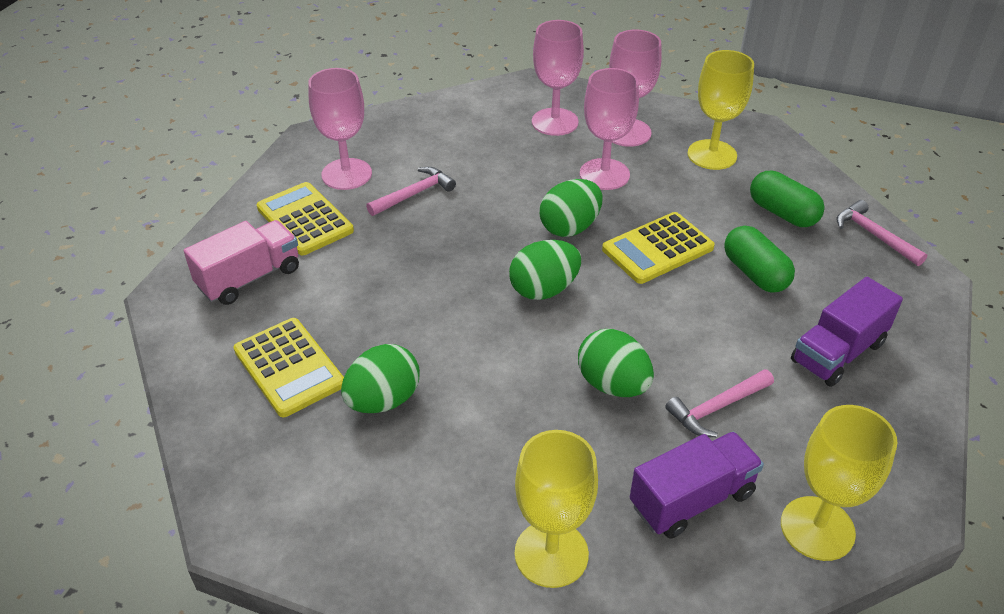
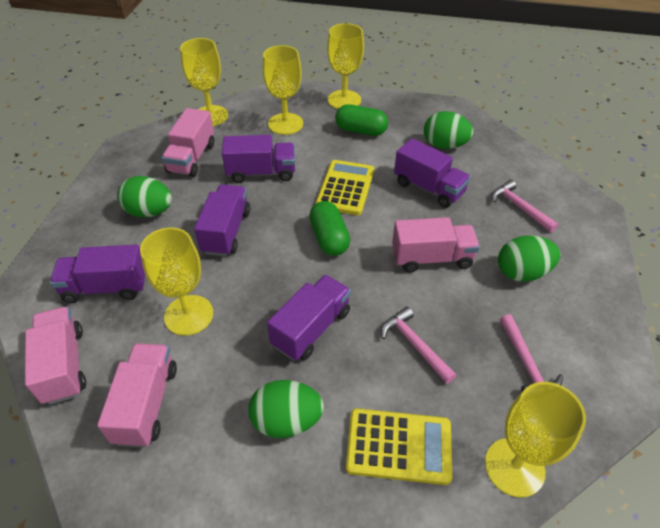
pink goblet: 4 -> 0
pink truck: 1 -> 4
purple truck: 2 -> 5
yellow calculator: 3 -> 2
yellow goblet: 3 -> 5

